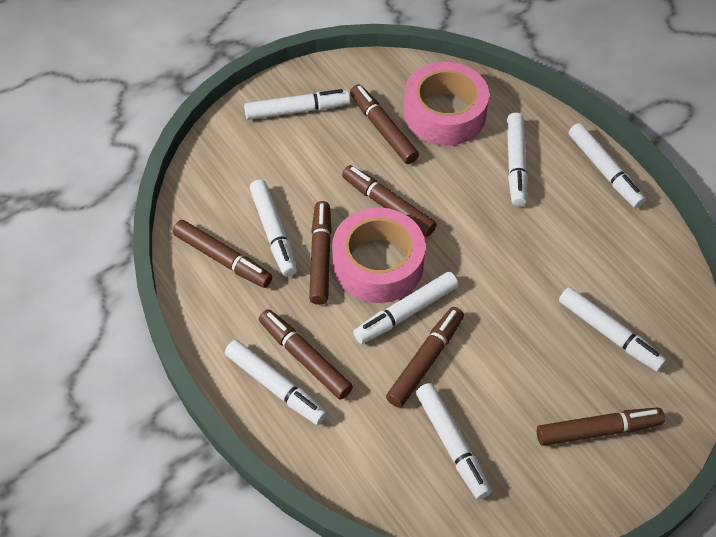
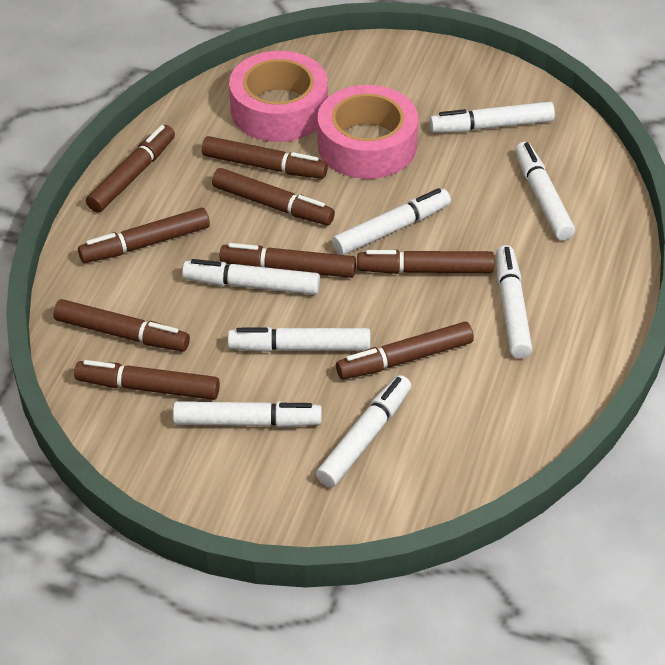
brown marker: 7 -> 9

